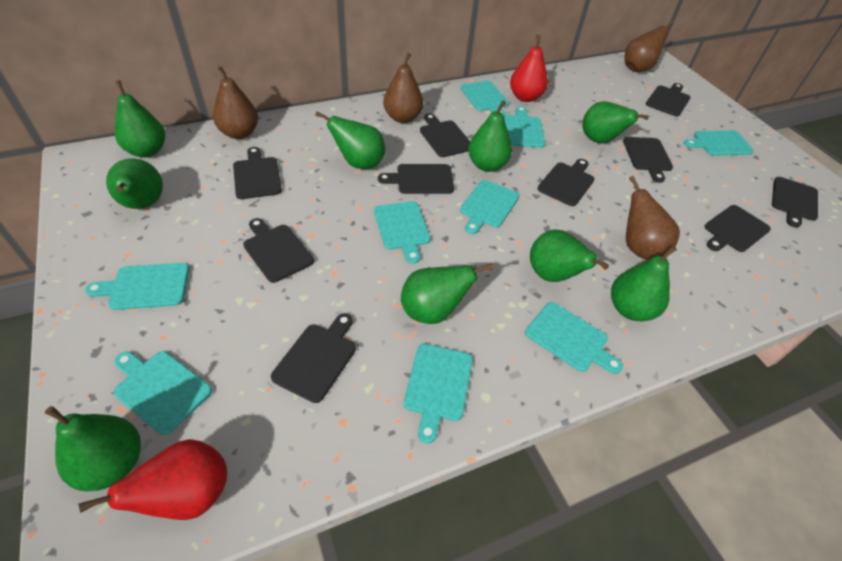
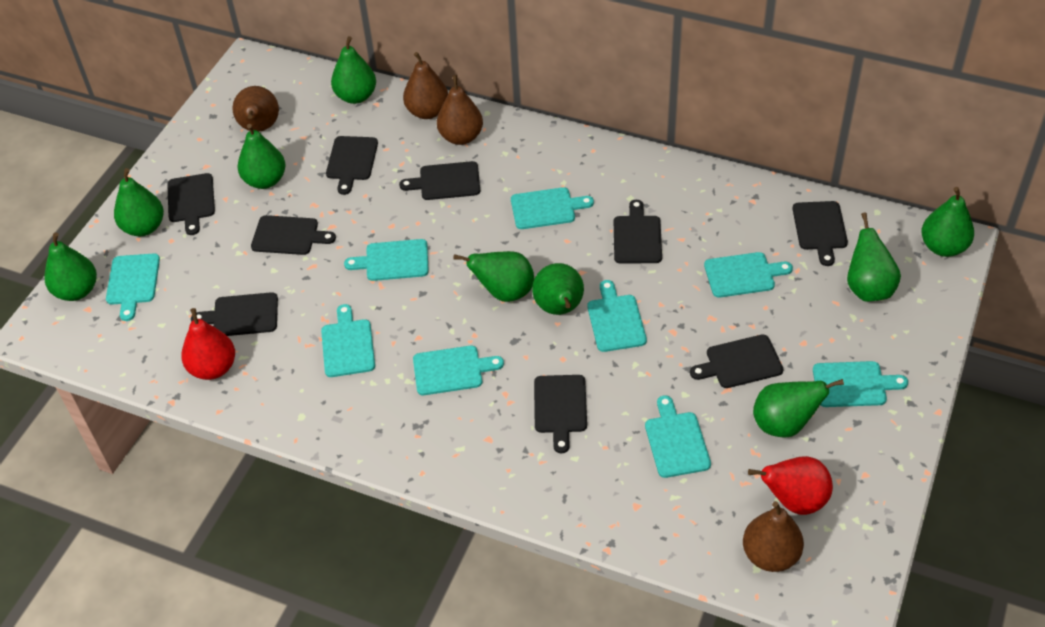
black cutting board: 10 -> 9

